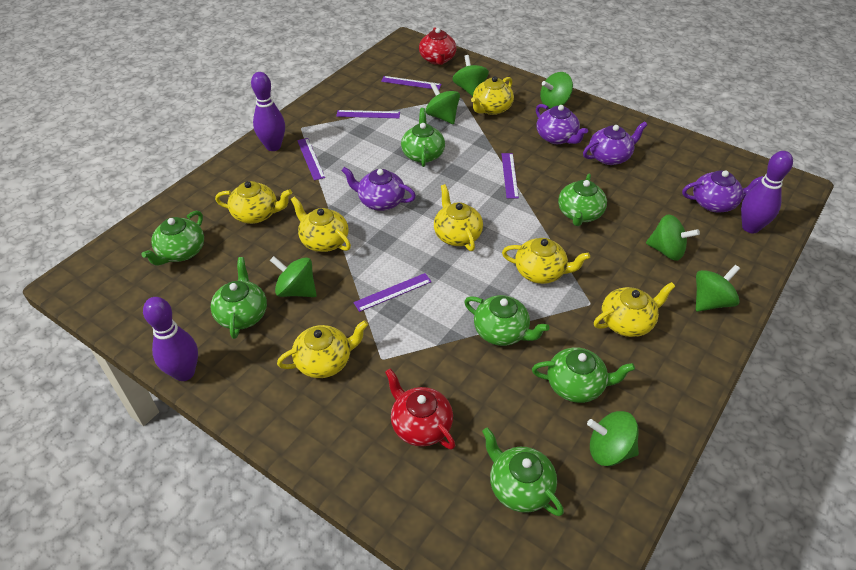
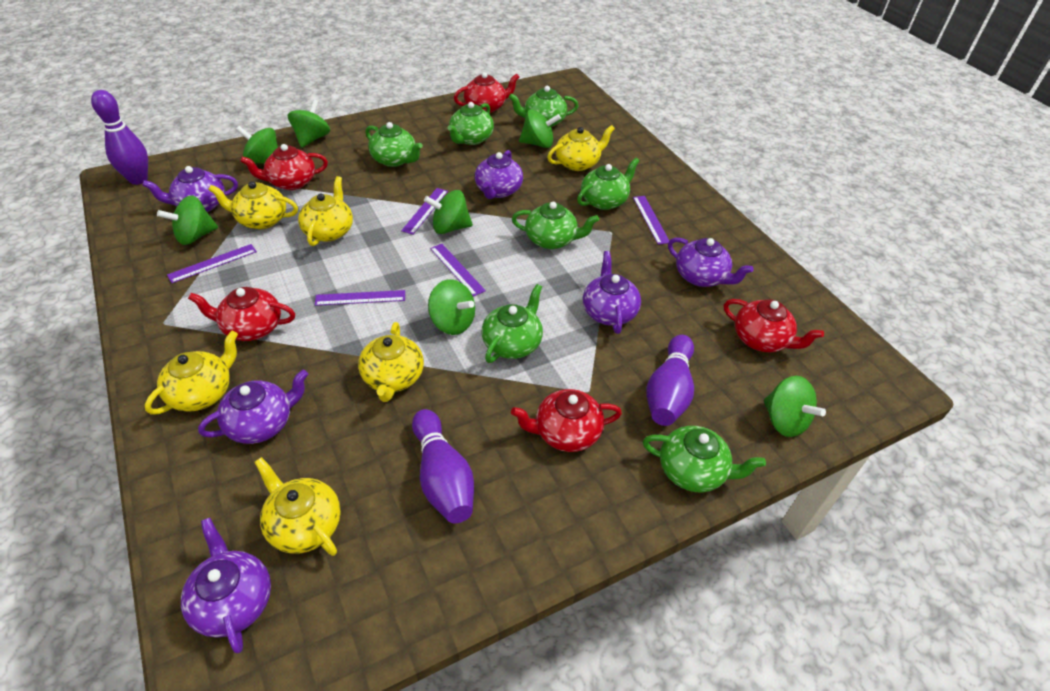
purple teapot: 4 -> 6
red teapot: 2 -> 5
yellow teapot: 7 -> 6

